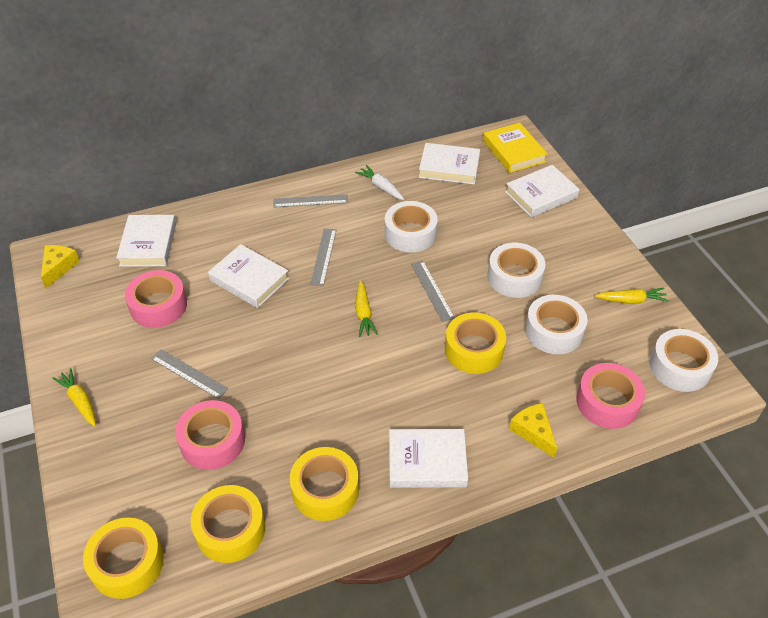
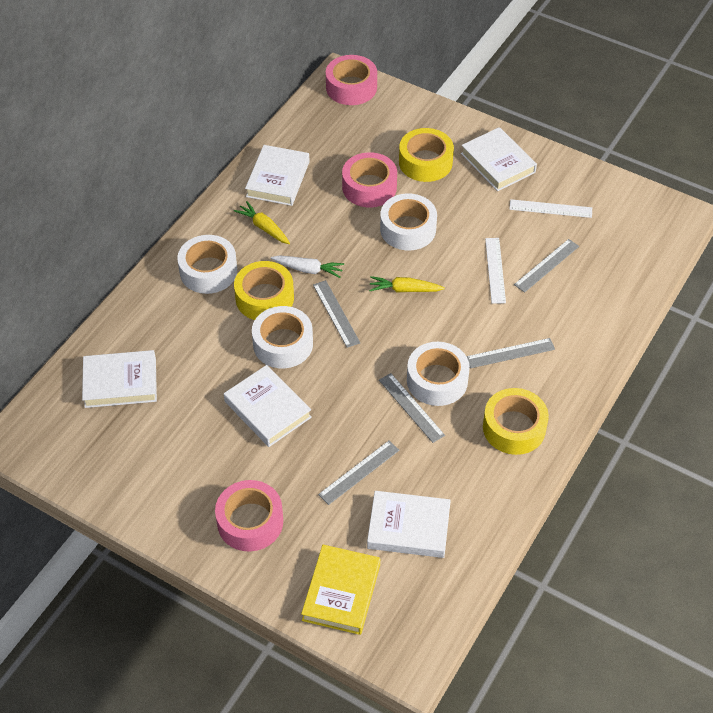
grey ruler: 4 -> 5
white ruler: 0 -> 2
yellow carrot: 3 -> 2
yellow cheese: 2 -> 0
yellow tape: 4 -> 3

